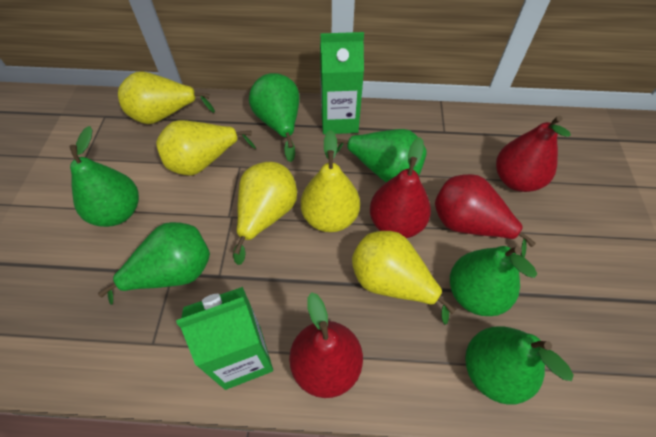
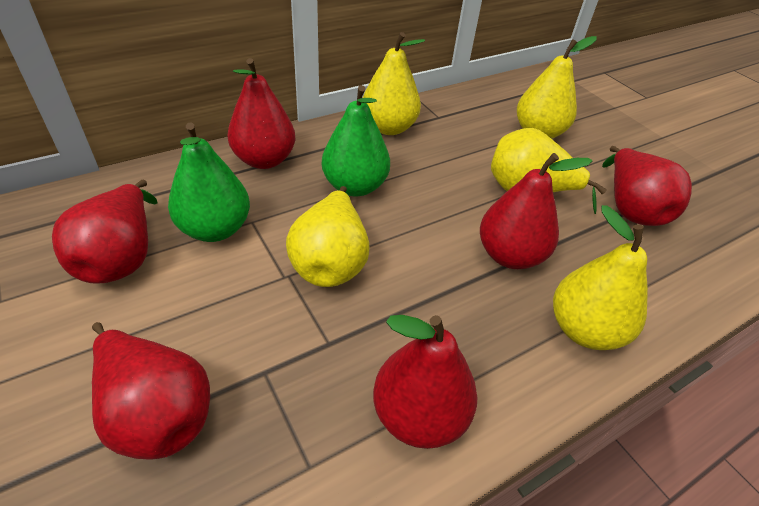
green carton: 2 -> 0
green pear: 6 -> 2
red pear: 4 -> 6

